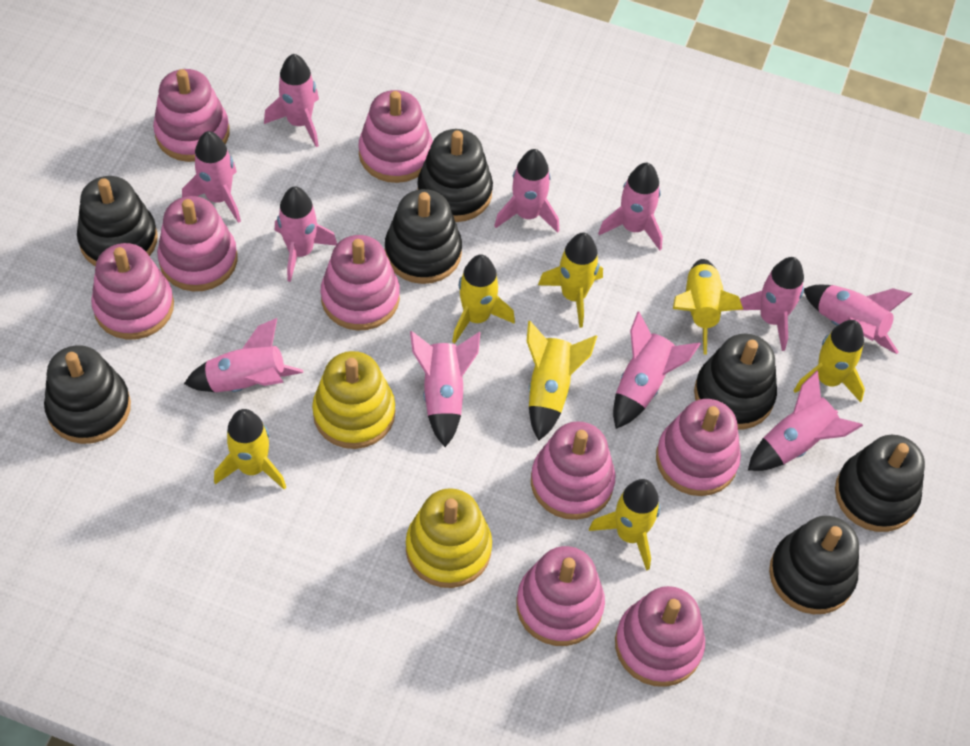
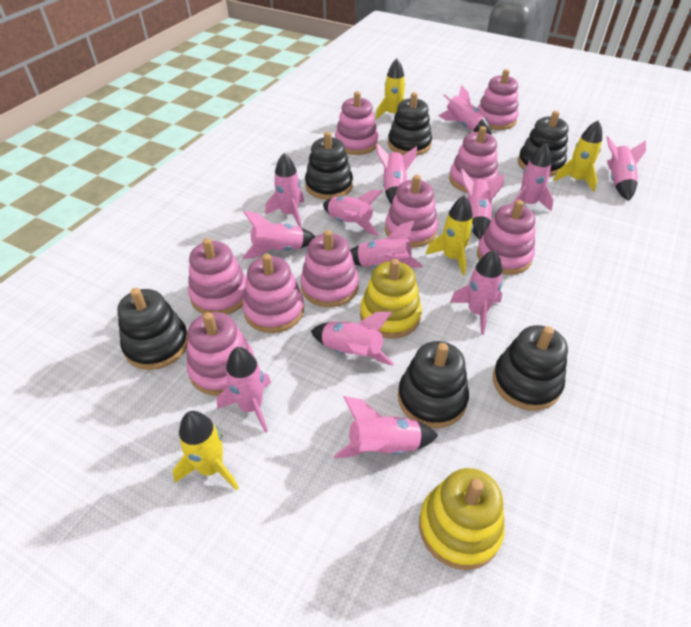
black stacking toy: 7 -> 6
pink rocket: 11 -> 13
yellow rocket: 7 -> 4

